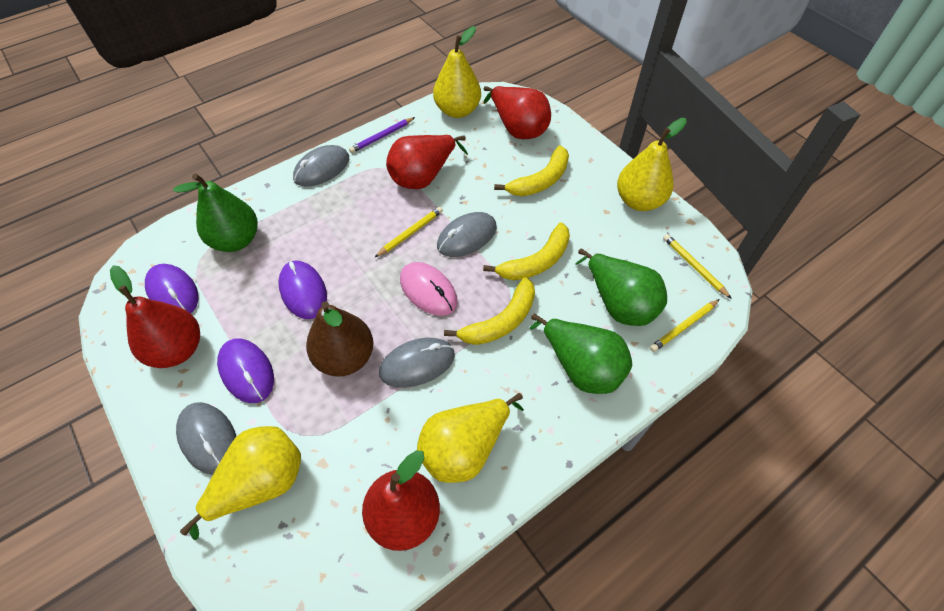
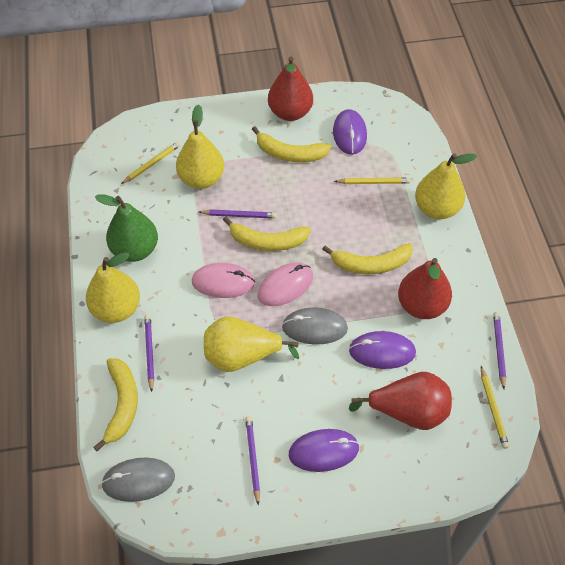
brown pear: 1 -> 0
green pear: 3 -> 1
grey mouse: 4 -> 2
pink mouse: 1 -> 2
purple pencil: 1 -> 4
red pear: 4 -> 3
yellow banana: 3 -> 4

